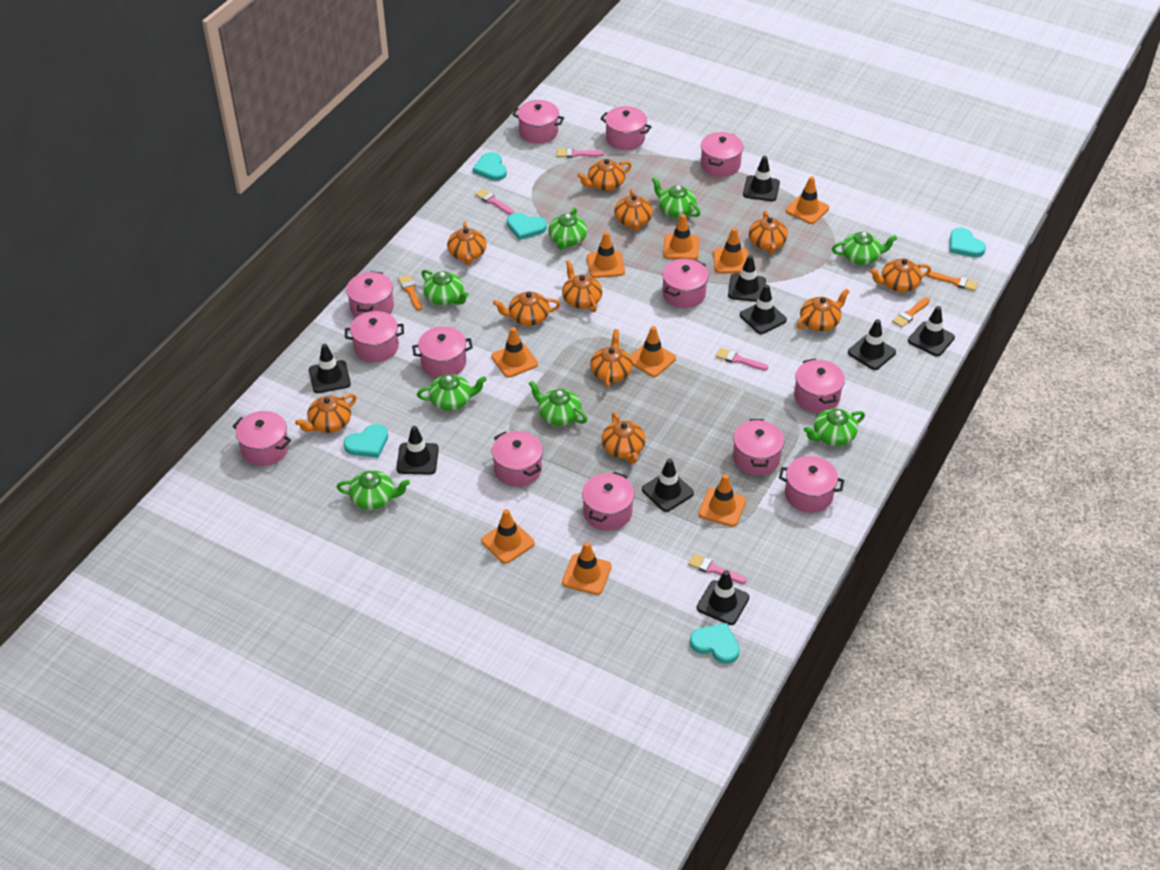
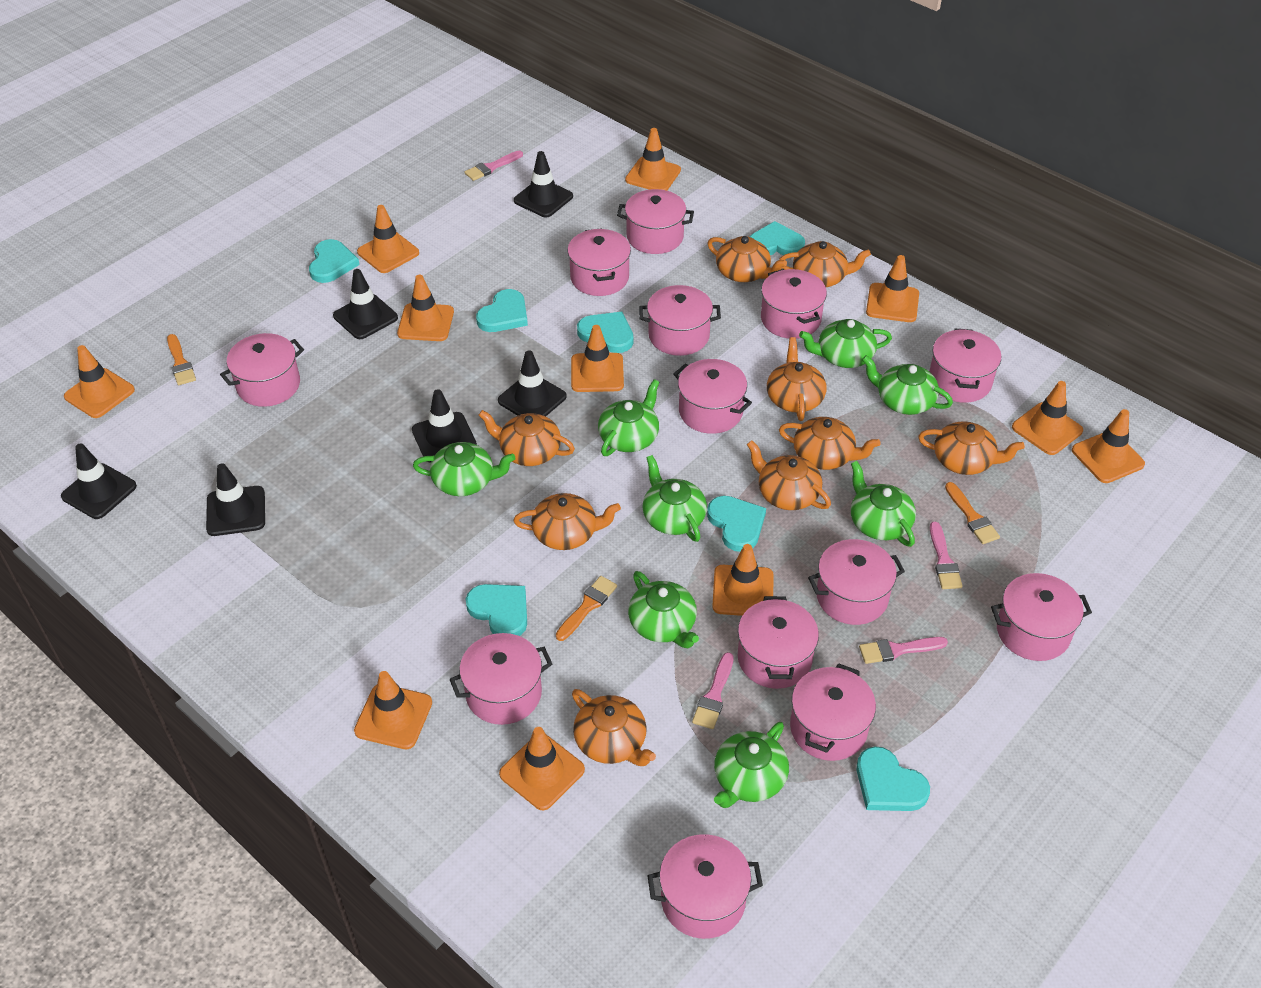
black traffic cone: 9 -> 6
orange teapot: 11 -> 9
orange traffic cone: 9 -> 11
turquoise heart: 5 -> 7

